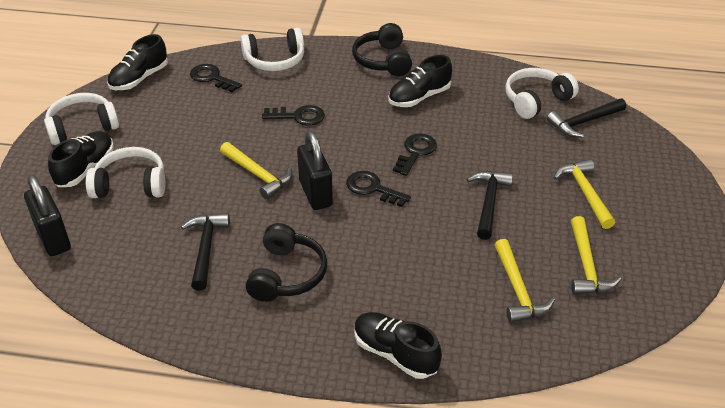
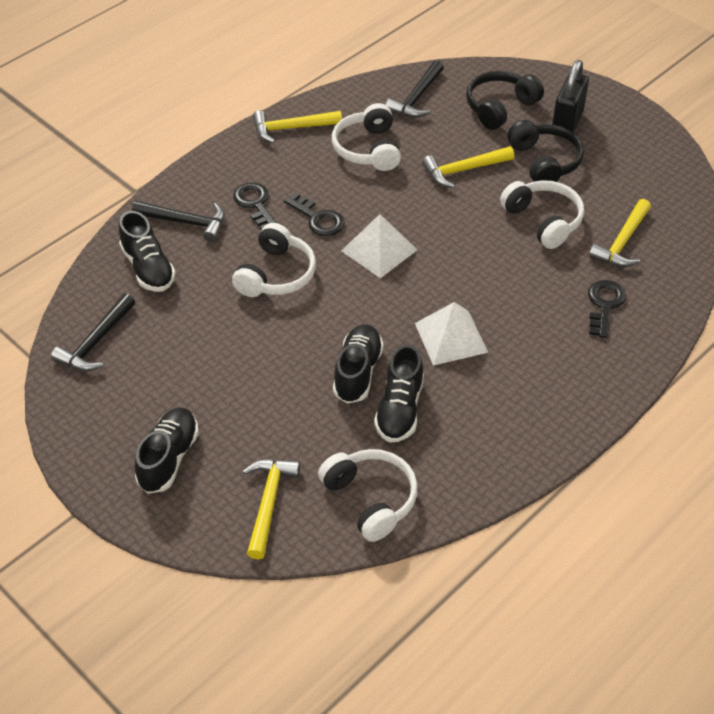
black key: 4 -> 3
black padlock: 2 -> 1
white pyramid: 0 -> 2

